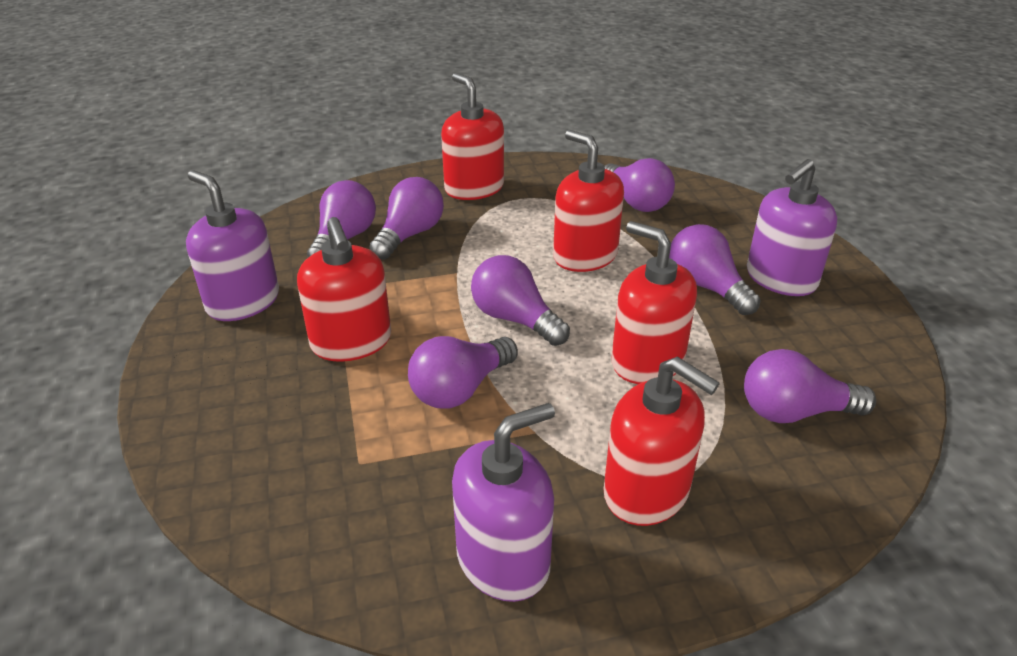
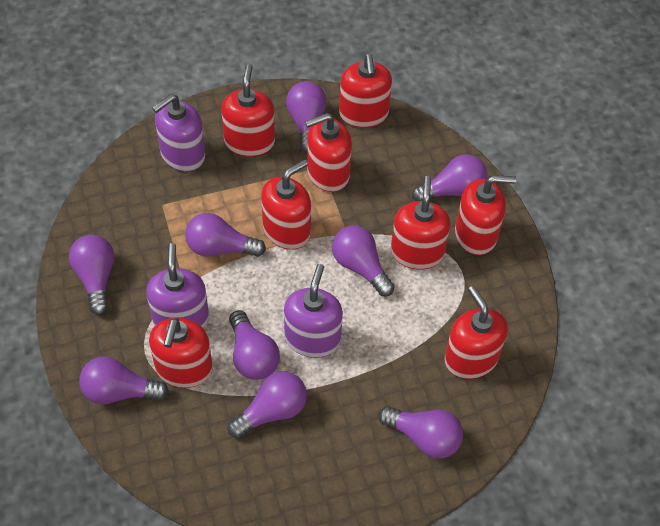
purple light bulb: 7 -> 9
red soap dispenser: 5 -> 8

